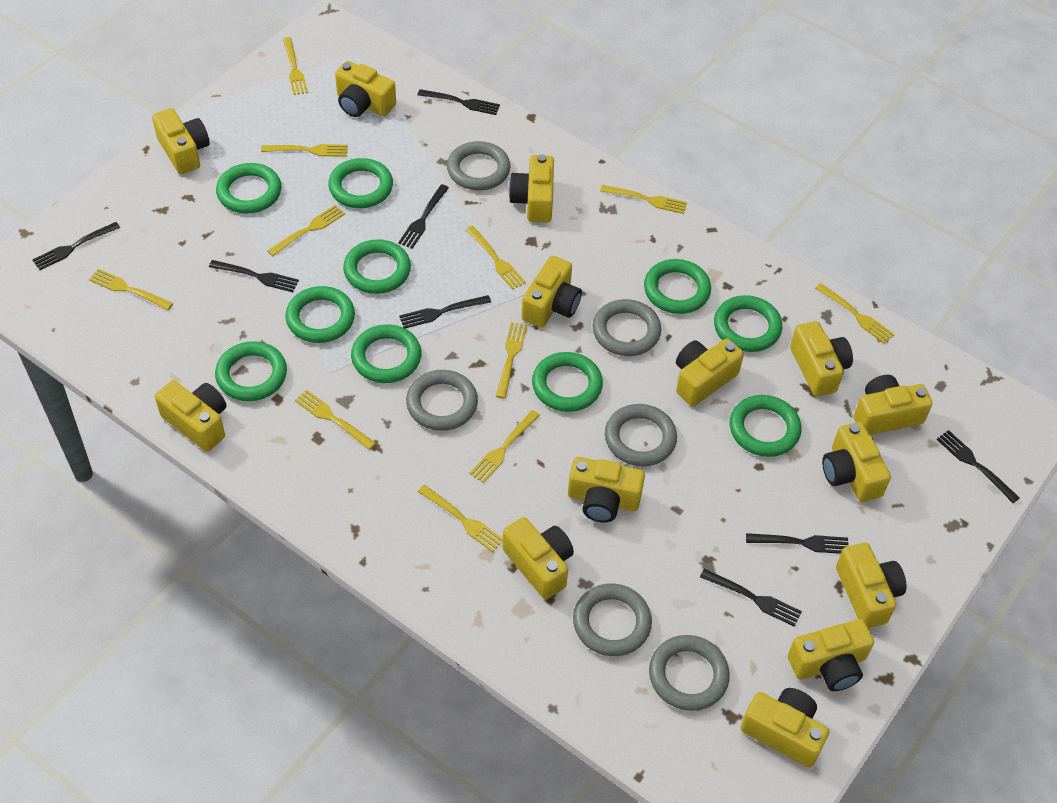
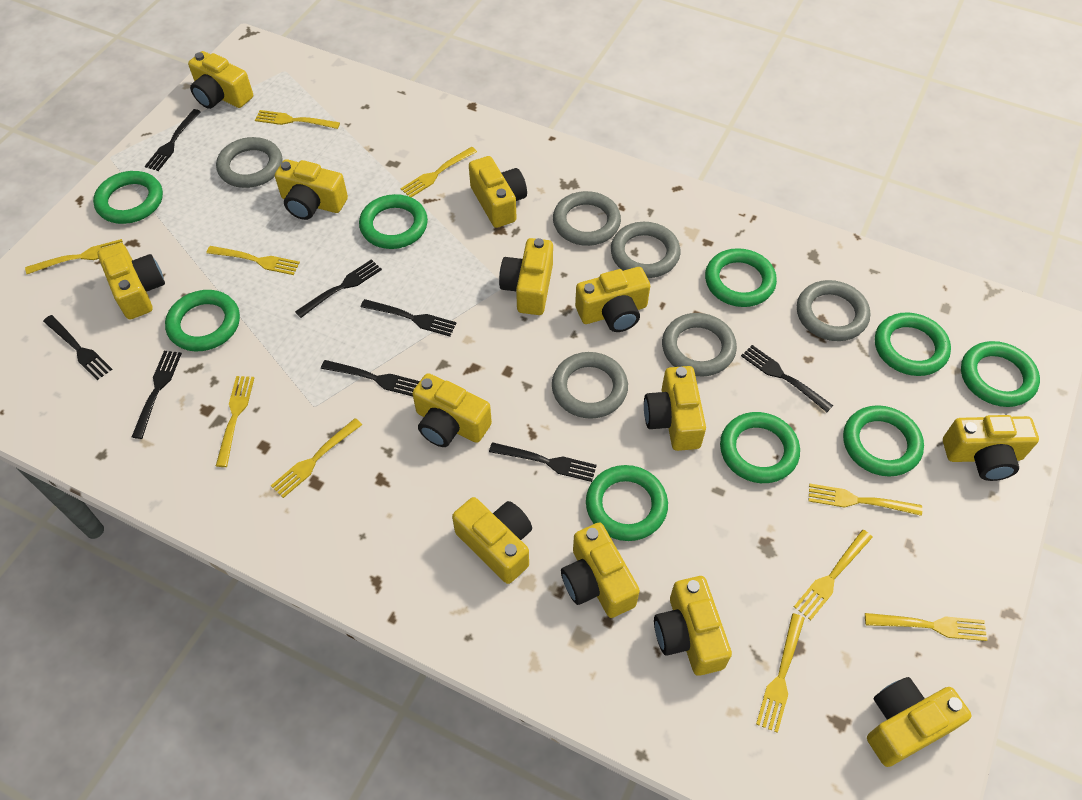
green ring: 10 -> 9
yellow camera: 14 -> 13
yellow fork: 11 -> 10

